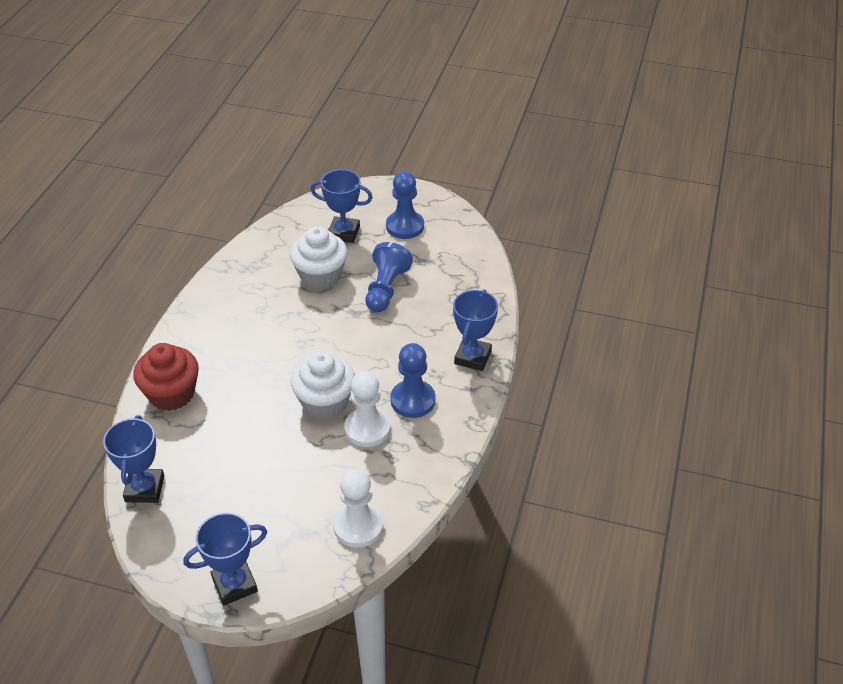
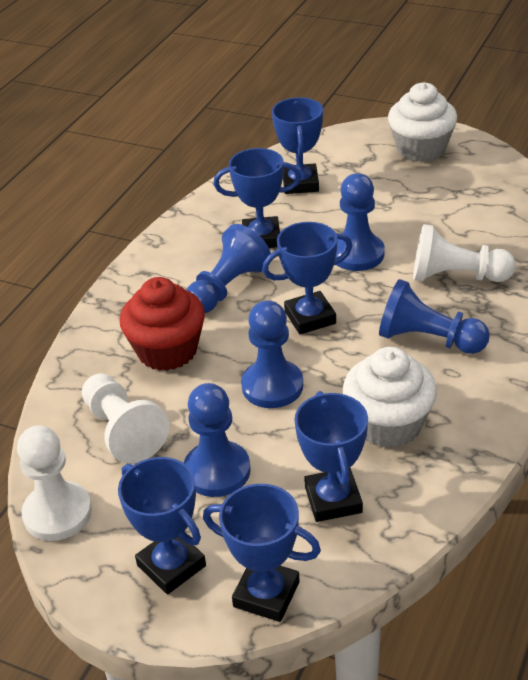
blue pawn: 3 -> 5
blue trophy: 4 -> 6
white pawn: 2 -> 3

